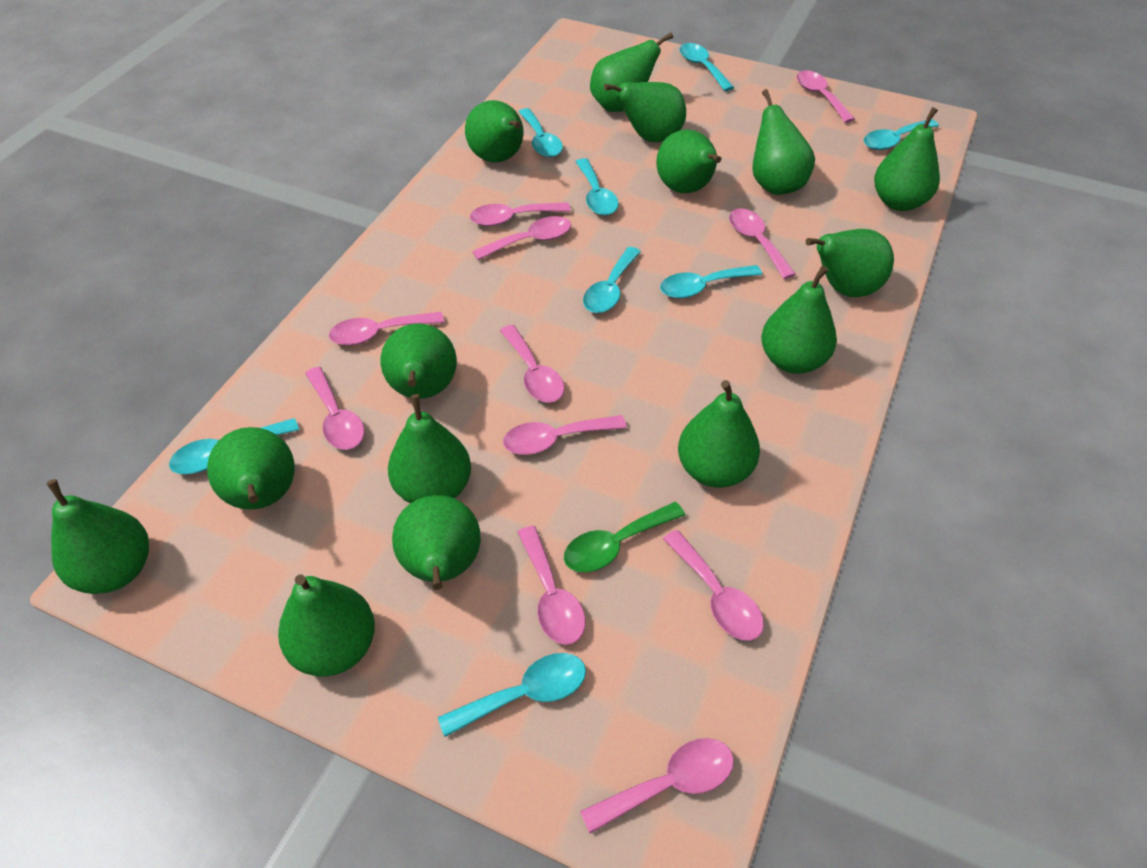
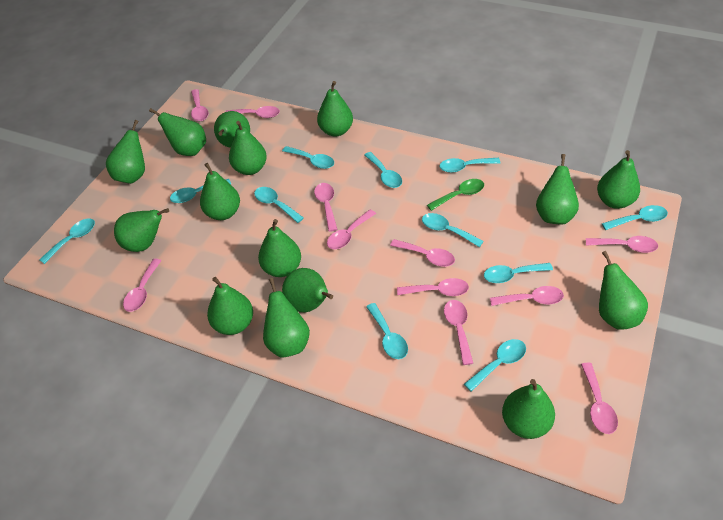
turquoise spoon: 8 -> 11

